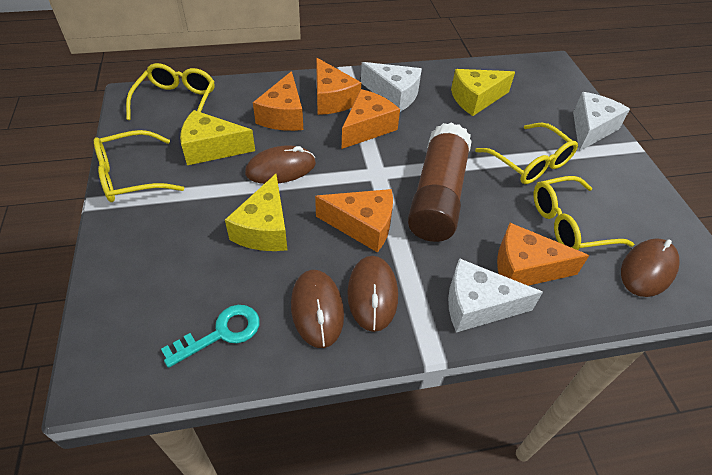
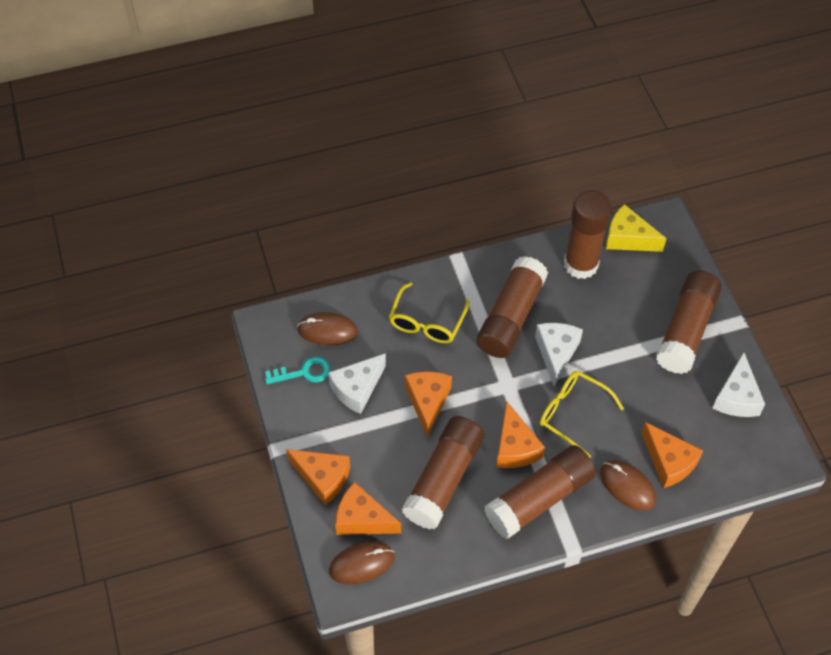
brown glue stick: 1 -> 5
brown mouse: 4 -> 3
yellow cheese: 3 -> 1
yellow glasses: 4 -> 2

